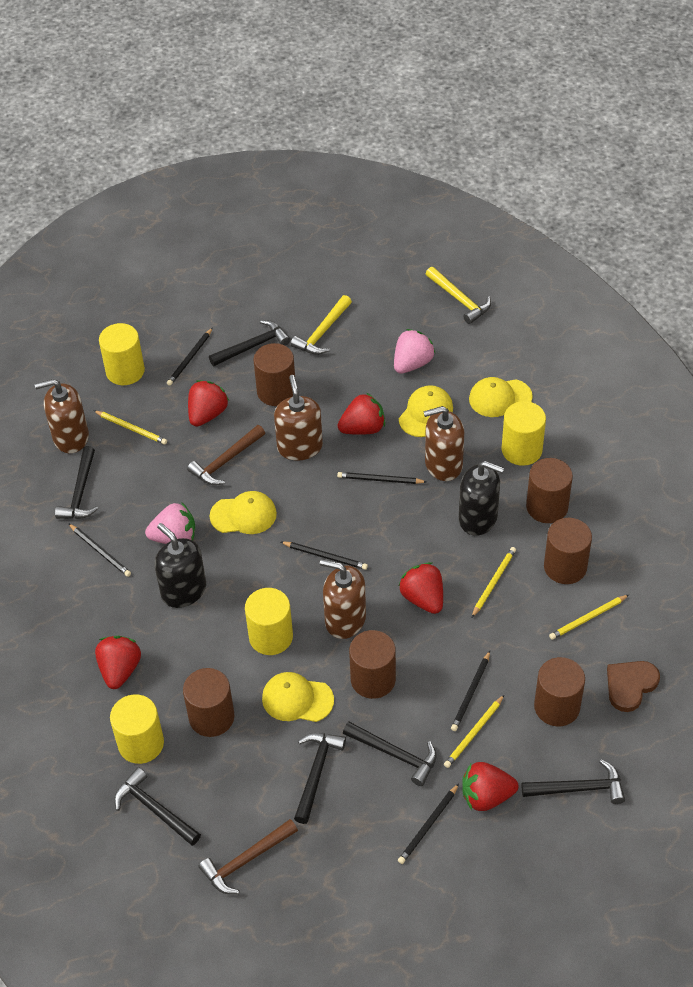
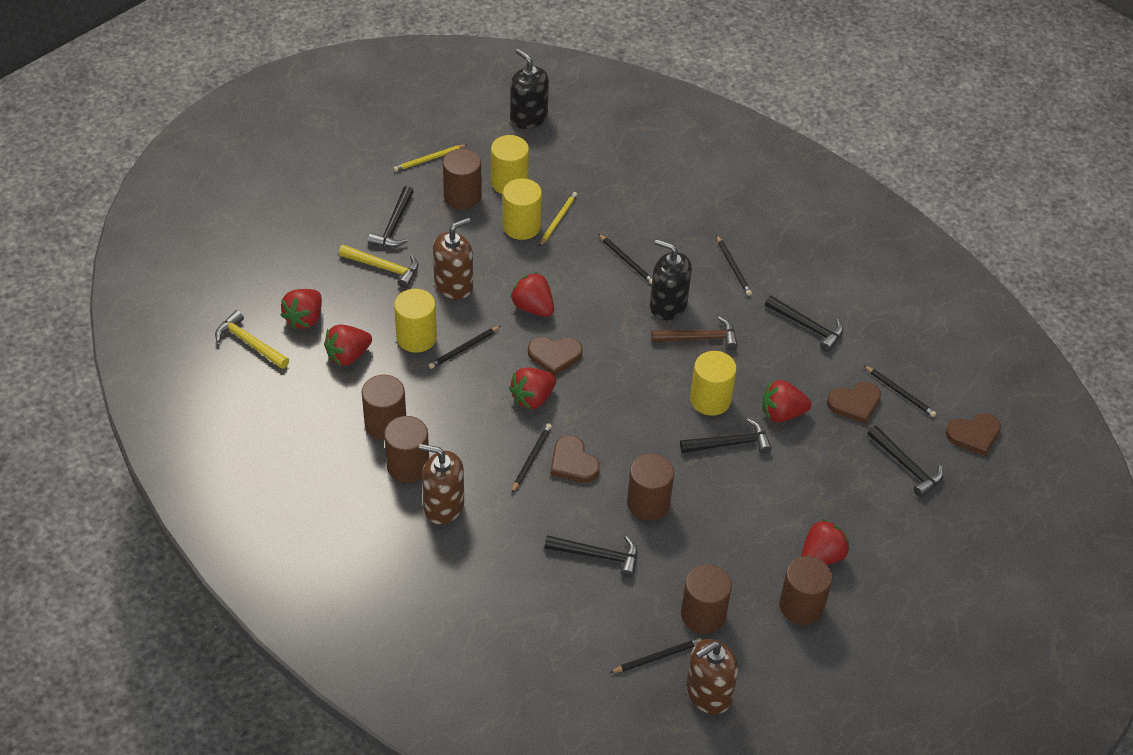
black hammer: 6 -> 5
brown hammer: 2 -> 1
brown heart: 1 -> 4
brown soap dispenser: 4 -> 3
pink strawberry: 2 -> 0
red strawberry: 5 -> 6
yellow cap: 4 -> 0
yellow pencil: 4 -> 2

